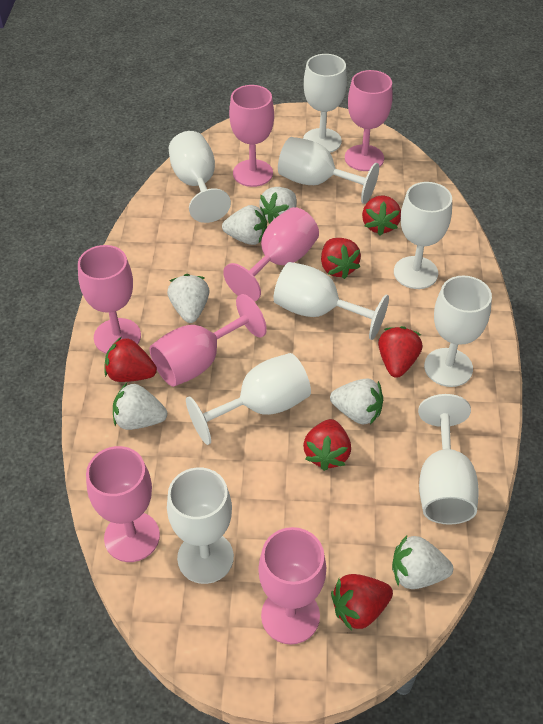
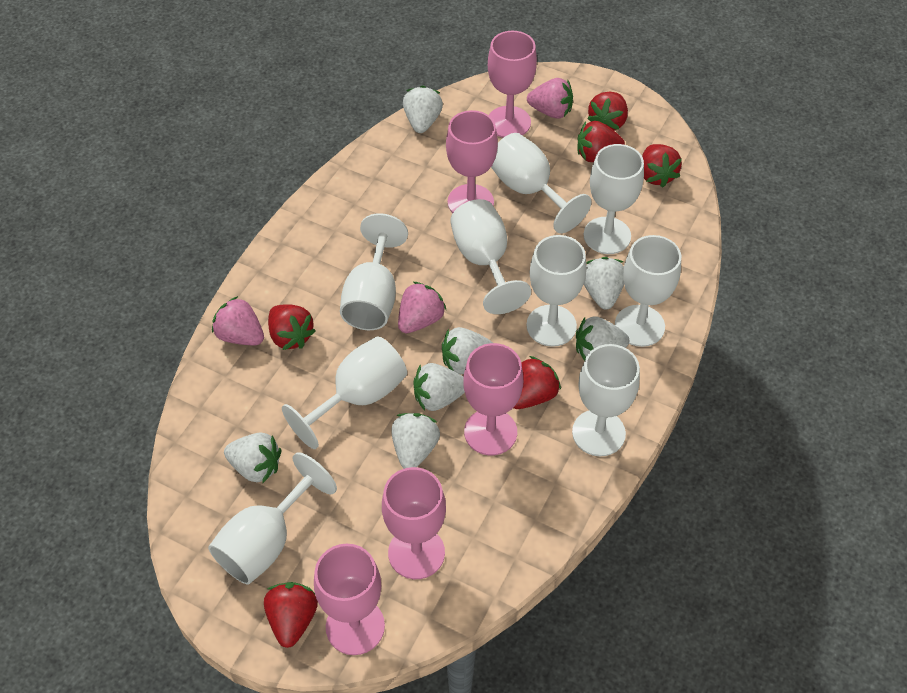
pink goblet: 7 -> 5
pink strawberry: 0 -> 3
white strawberry: 6 -> 7

